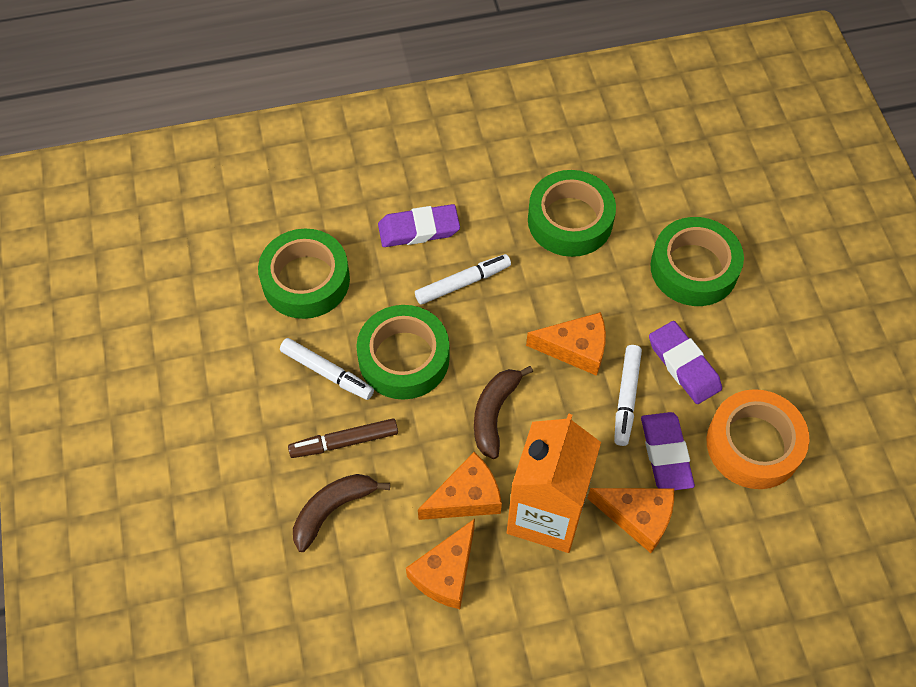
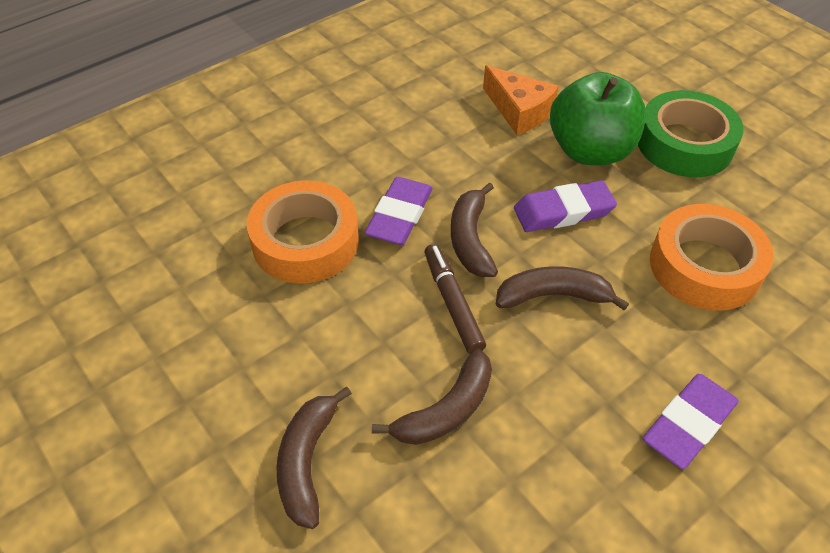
brown banana: 2 -> 4
green apple: 0 -> 1
green tape: 4 -> 1
orange carton: 1 -> 0
orange cheese: 4 -> 1
orange tape: 1 -> 2
white marker: 3 -> 0

